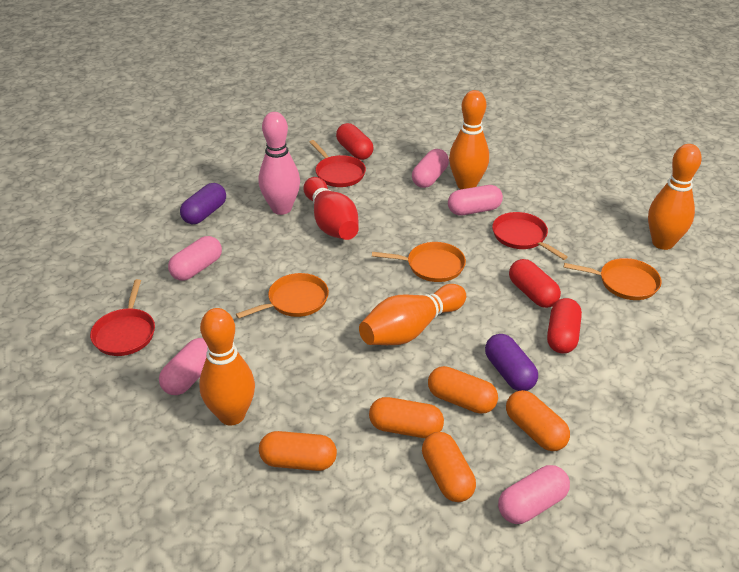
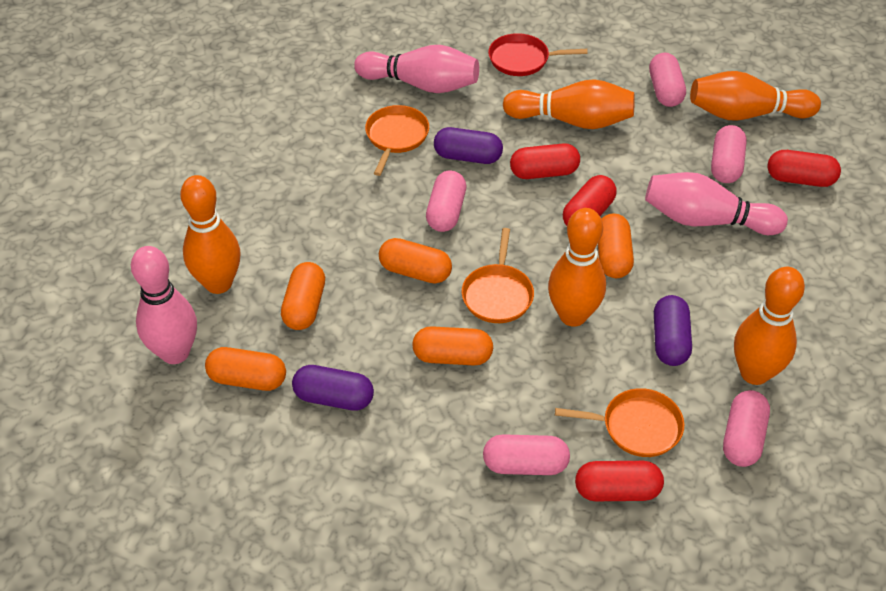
orange bowling pin: 4 -> 5
pink bowling pin: 1 -> 3
purple capsule: 2 -> 3
red bowling pin: 1 -> 0
red capsule: 3 -> 4
red pan: 3 -> 1

